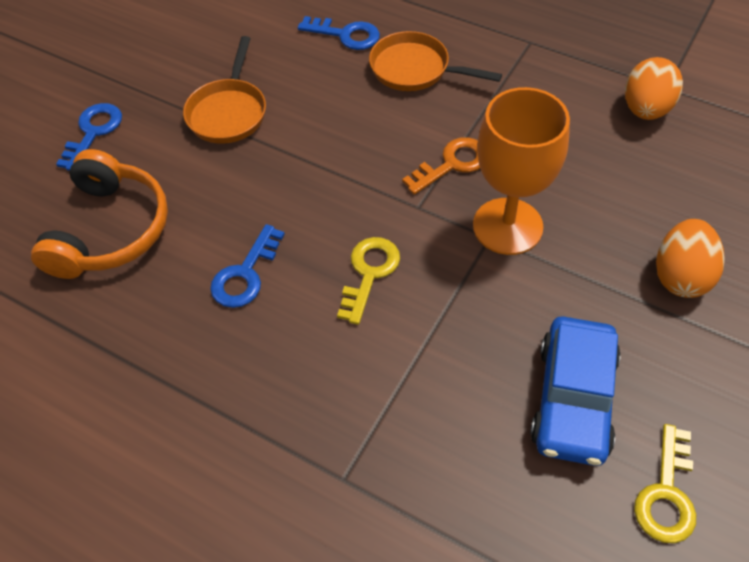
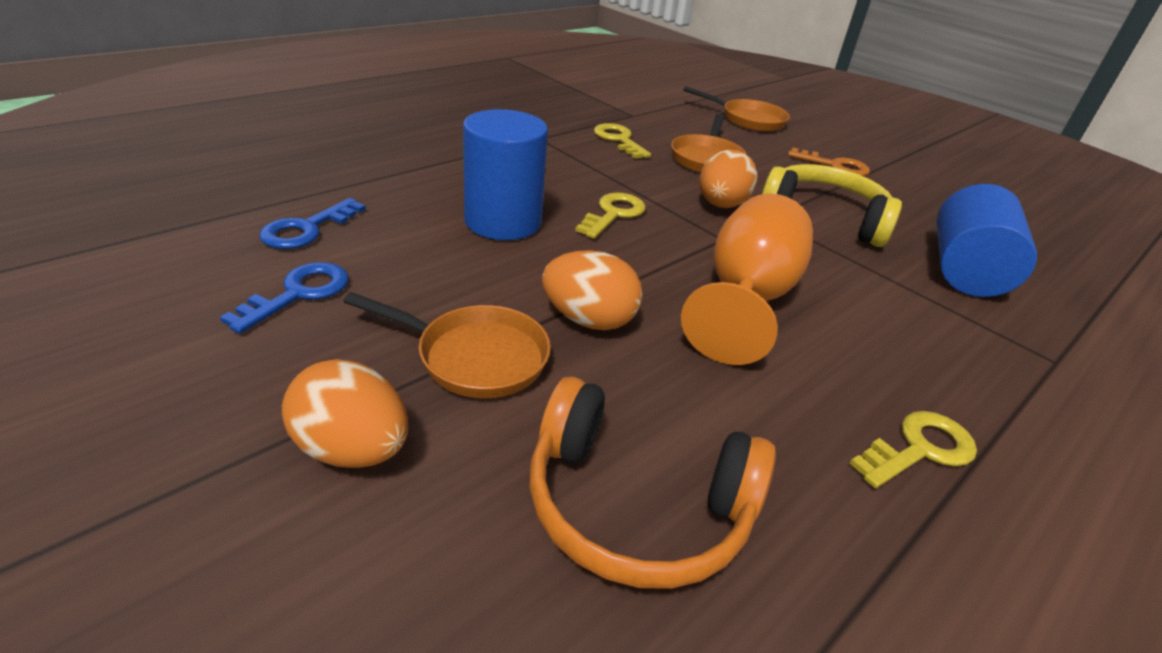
blue car: 1 -> 0
blue cylinder: 0 -> 2
blue key: 3 -> 2
orange egg: 2 -> 3
orange pan: 2 -> 3
yellow headphones: 0 -> 1
yellow key: 2 -> 3

